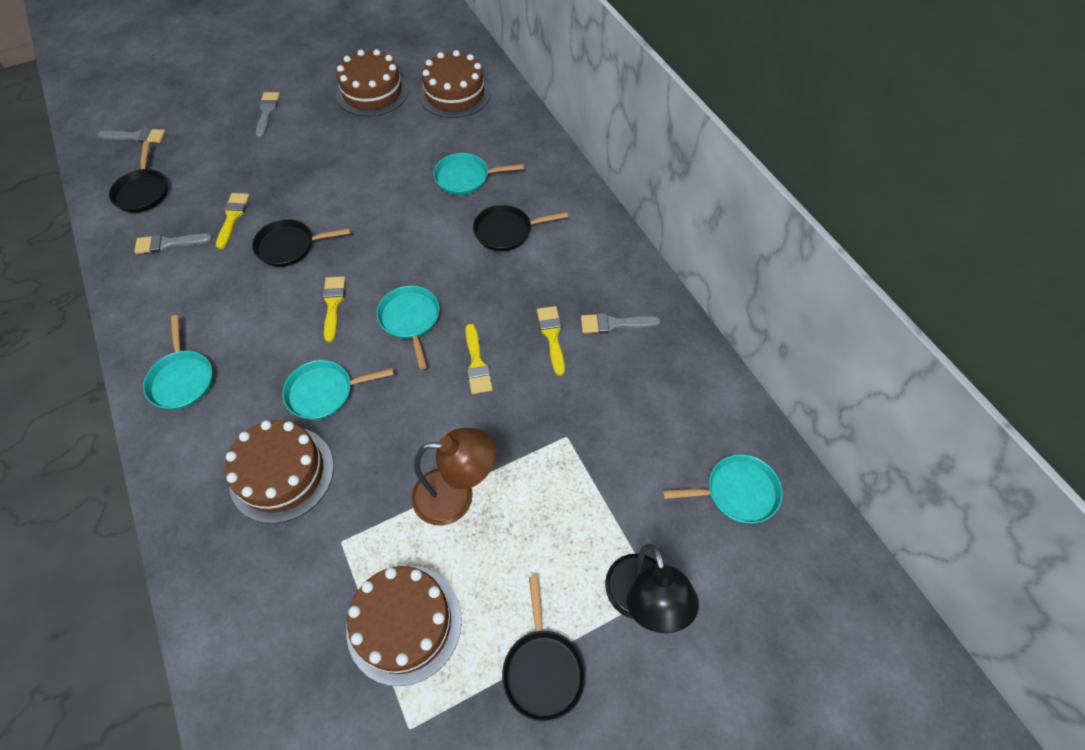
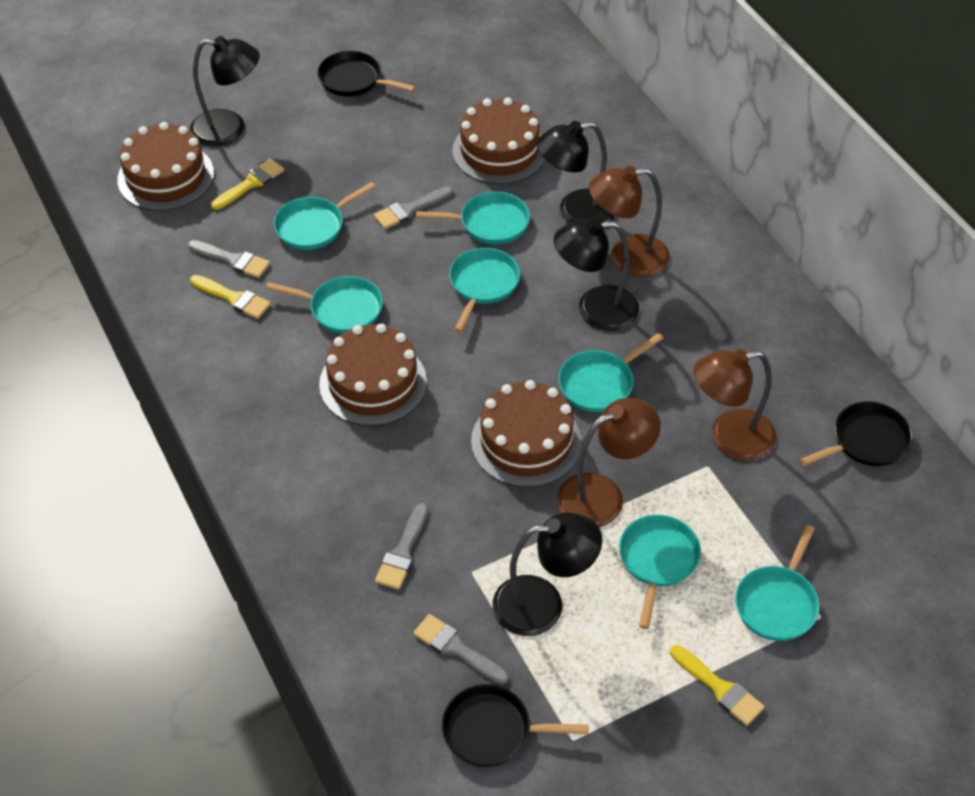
black lamp: 1 -> 4
black pan: 4 -> 3
brown lamp: 1 -> 3
turquoise pan: 5 -> 7
yellow brush: 4 -> 3

